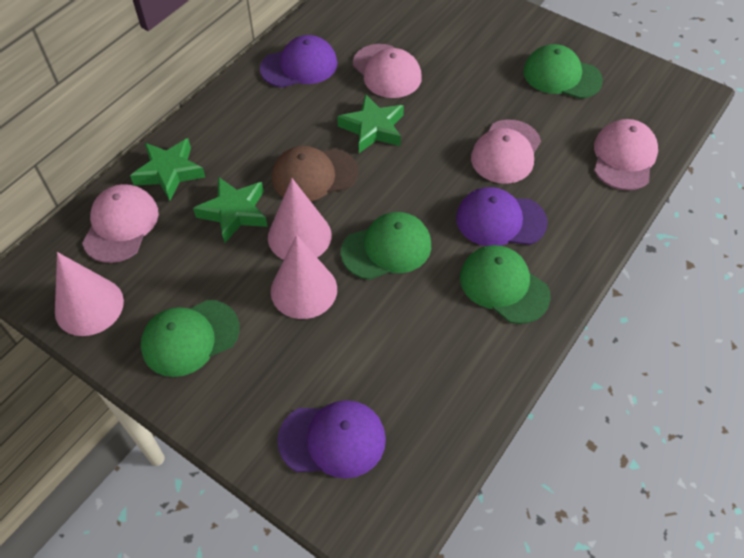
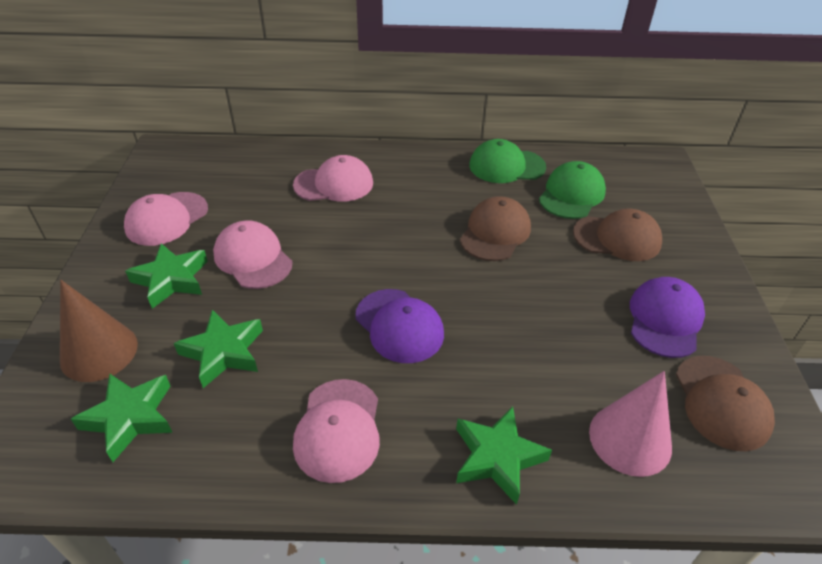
brown cap: 1 -> 3
brown cone: 0 -> 1
green cap: 4 -> 2
green star: 3 -> 4
pink cone: 3 -> 1
purple cap: 3 -> 2

